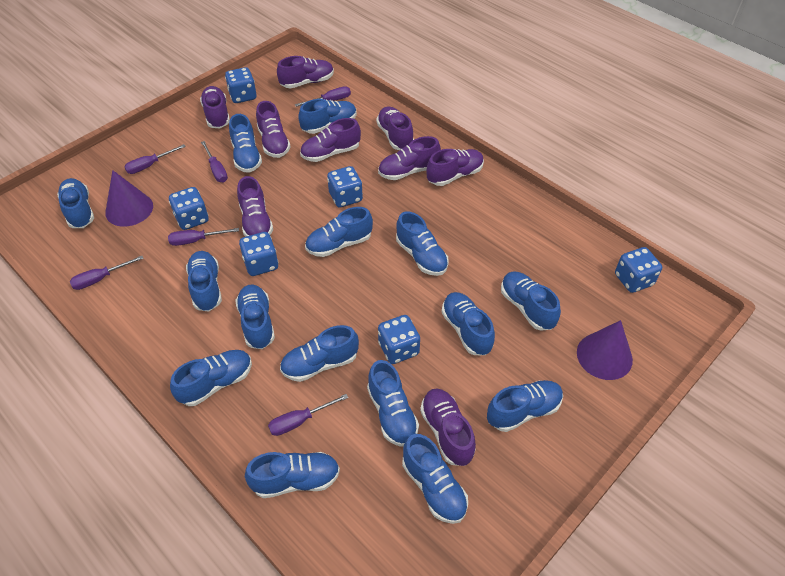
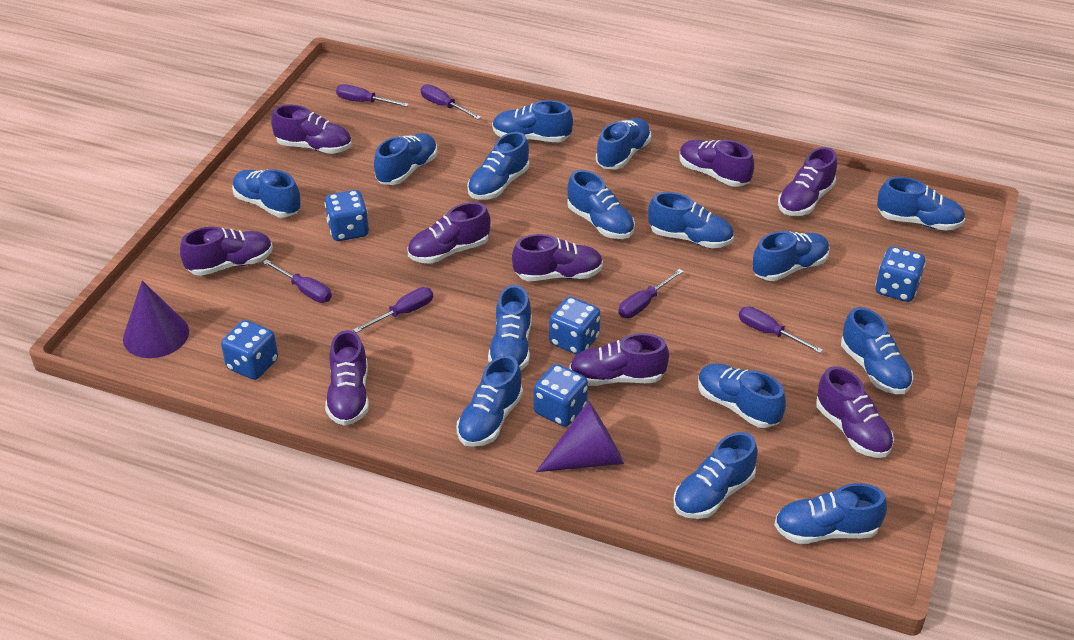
blue dice: 6 -> 5

